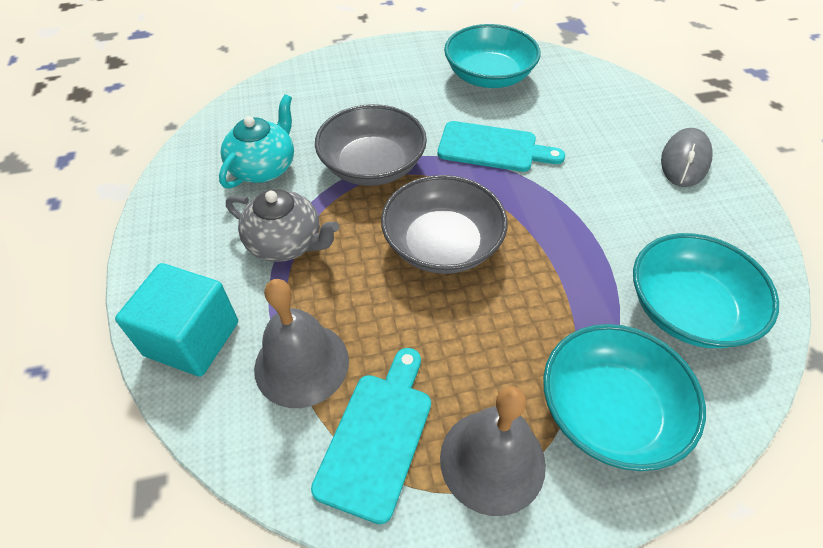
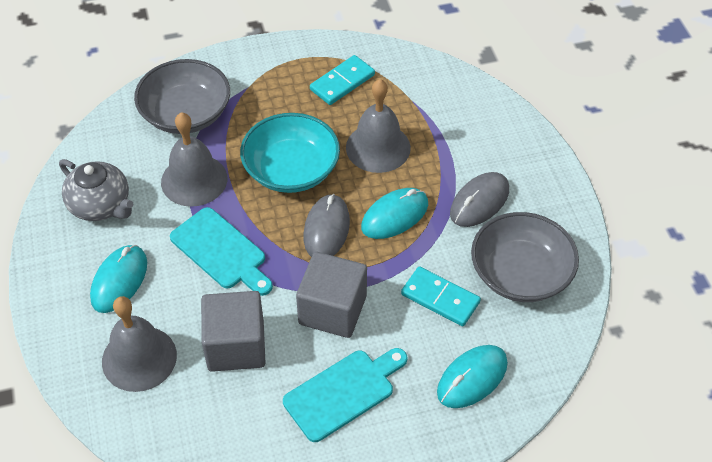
grey bell: 2 -> 3
grey cube: 0 -> 2
grey mouse: 1 -> 2
turquoise bowl: 3 -> 1
turquoise cube: 1 -> 0
turquoise domino: 0 -> 2
turquoise mouse: 0 -> 3
turquoise teapot: 1 -> 0

